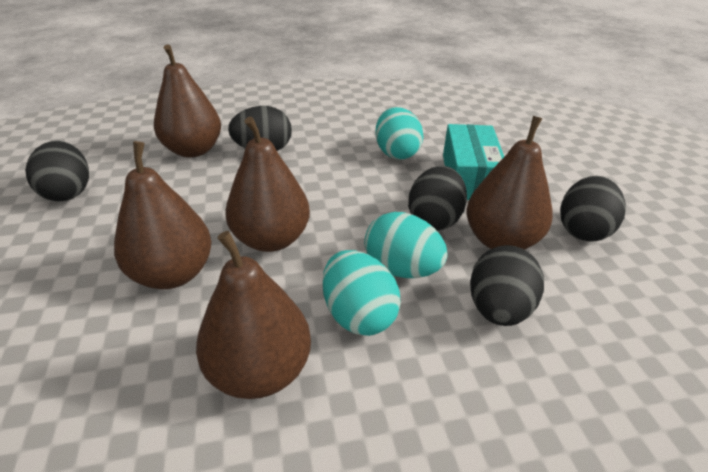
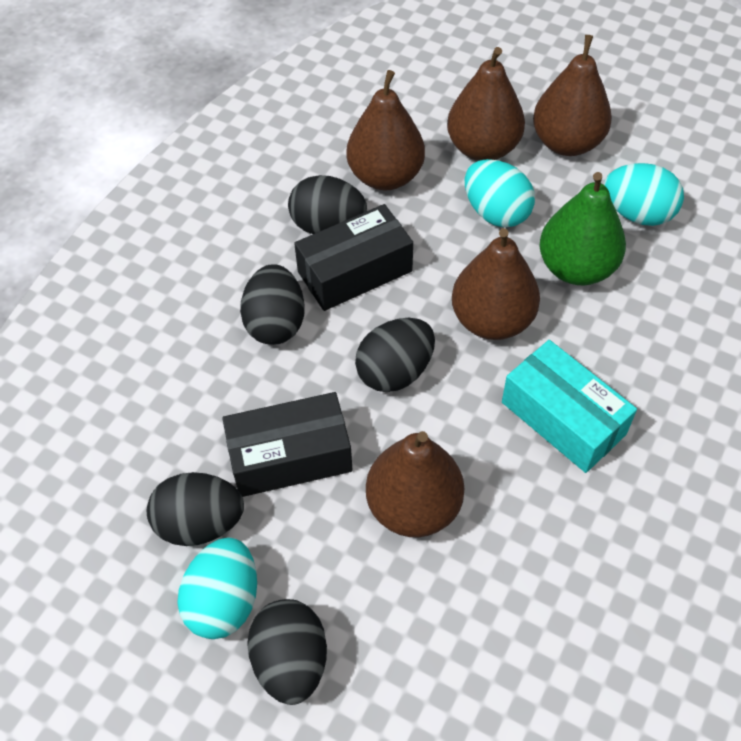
black box: 0 -> 2
green pear: 0 -> 1

